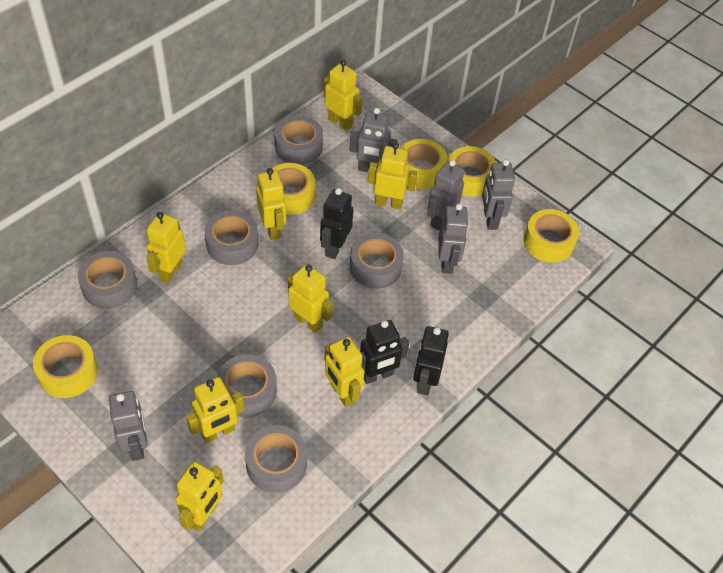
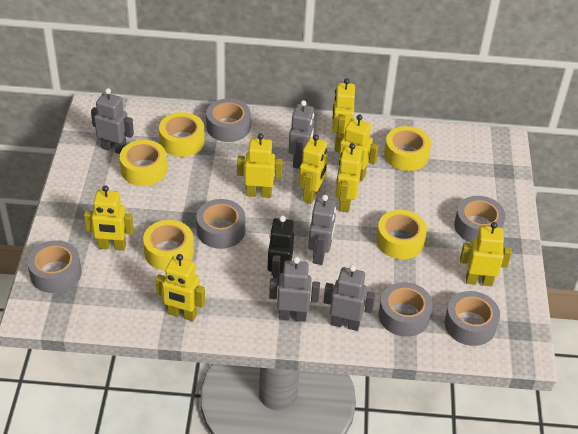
black robot: 3 -> 1

